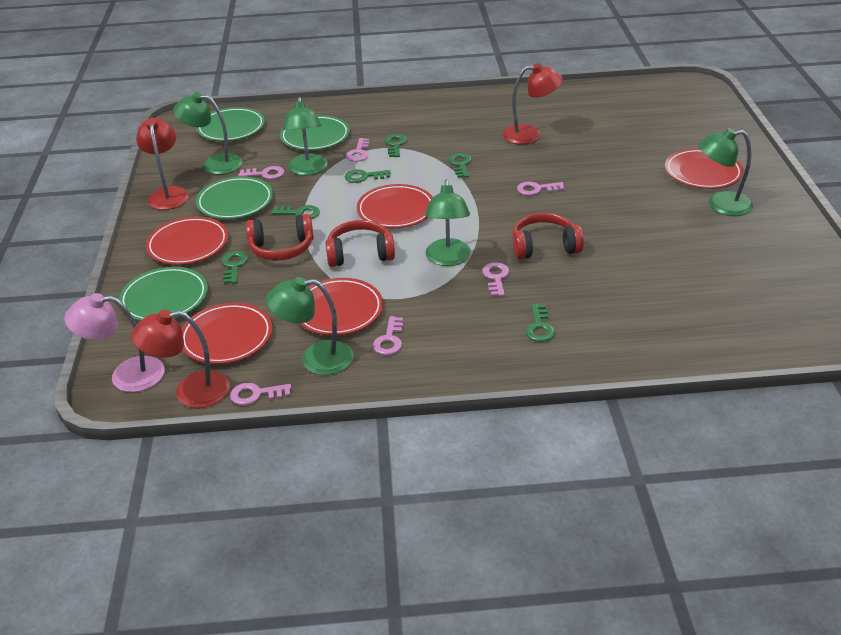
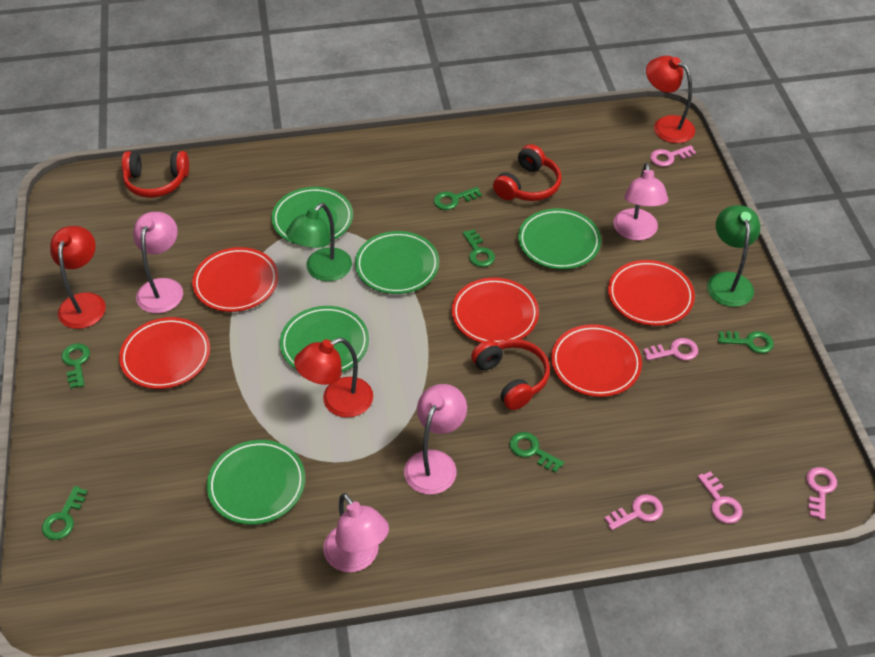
green lamp: 5 -> 2
green plate: 4 -> 5
pink key: 6 -> 5
pink lamp: 1 -> 4

